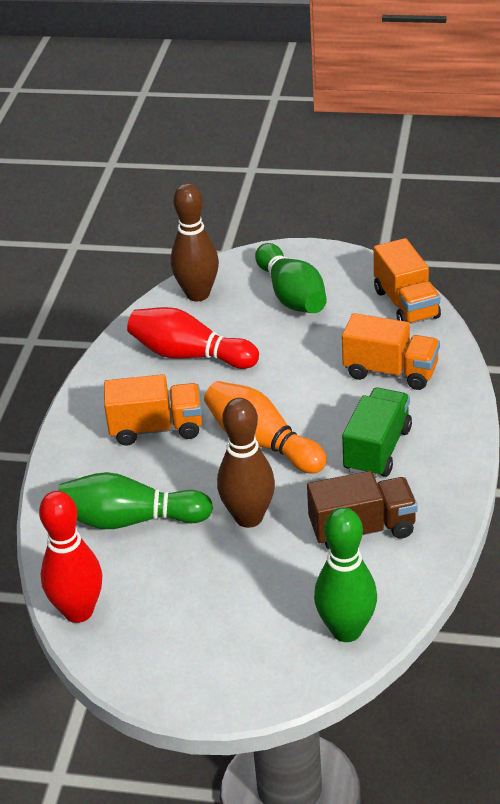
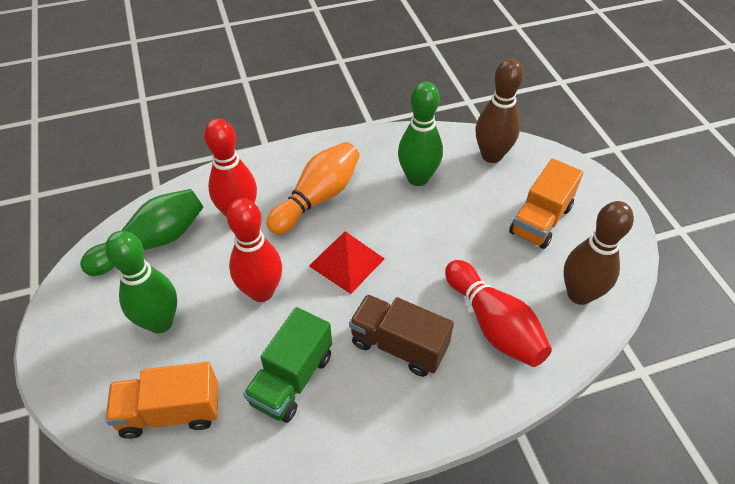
orange truck: 3 -> 2
red bowling pin: 2 -> 3
red pyramid: 0 -> 1

